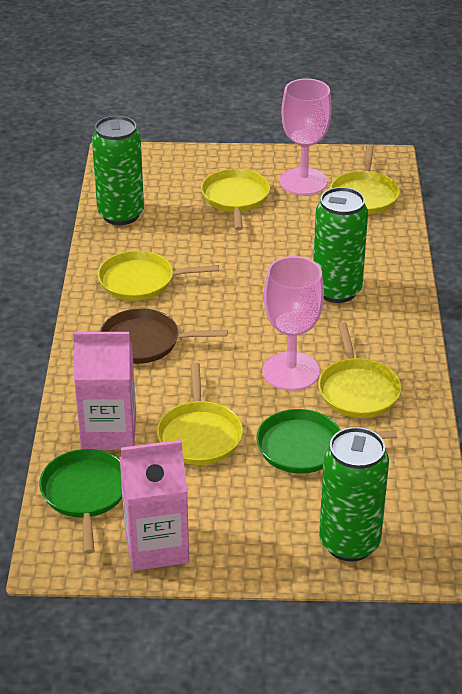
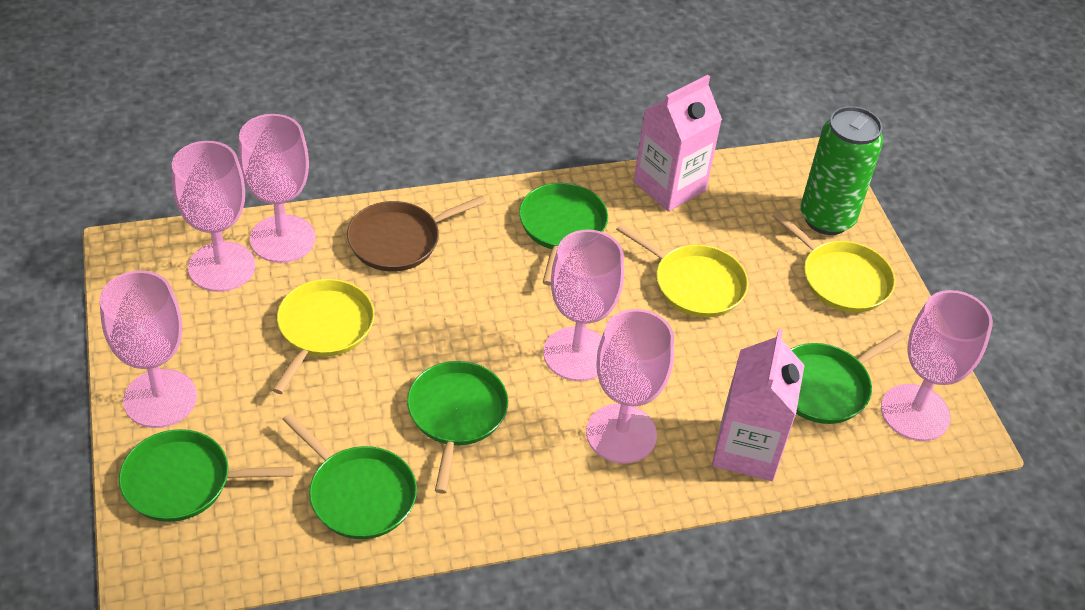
green can: 3 -> 1
green pan: 2 -> 5
pink goblet: 2 -> 6
yellow pan: 5 -> 3

